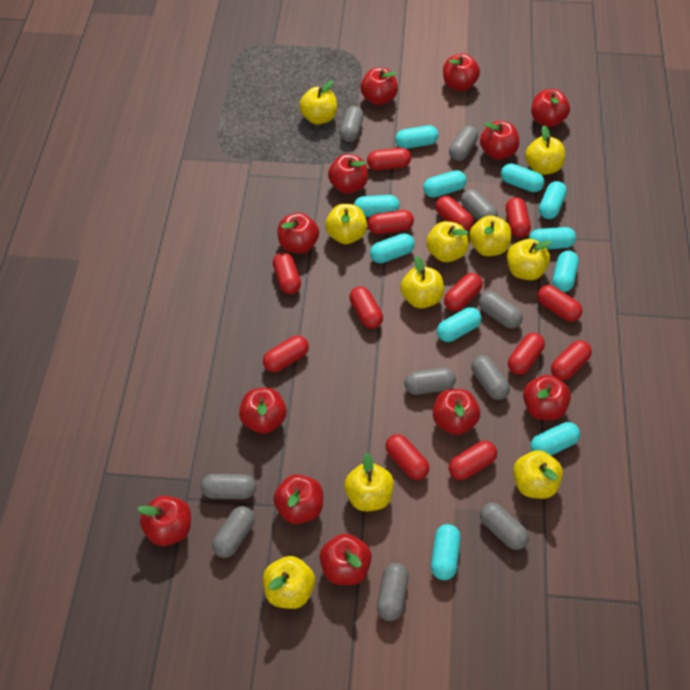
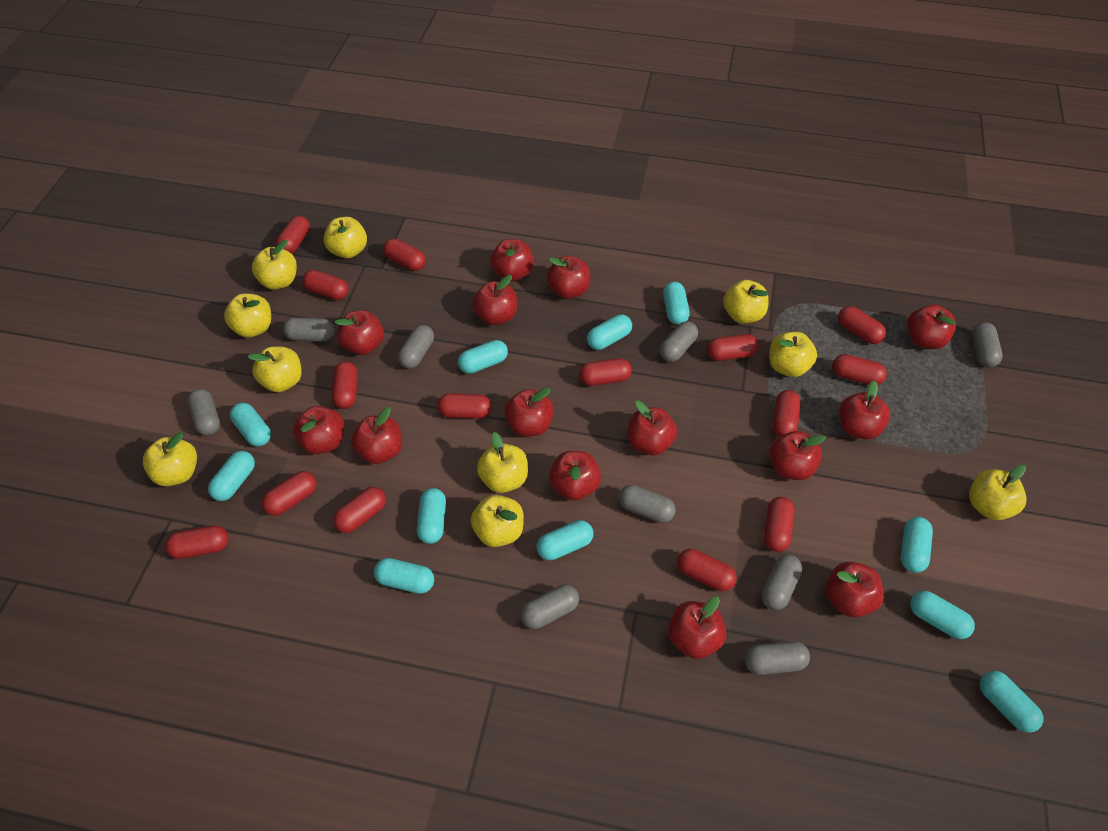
grey capsule: 10 -> 9
red apple: 12 -> 14
red capsule: 13 -> 15

